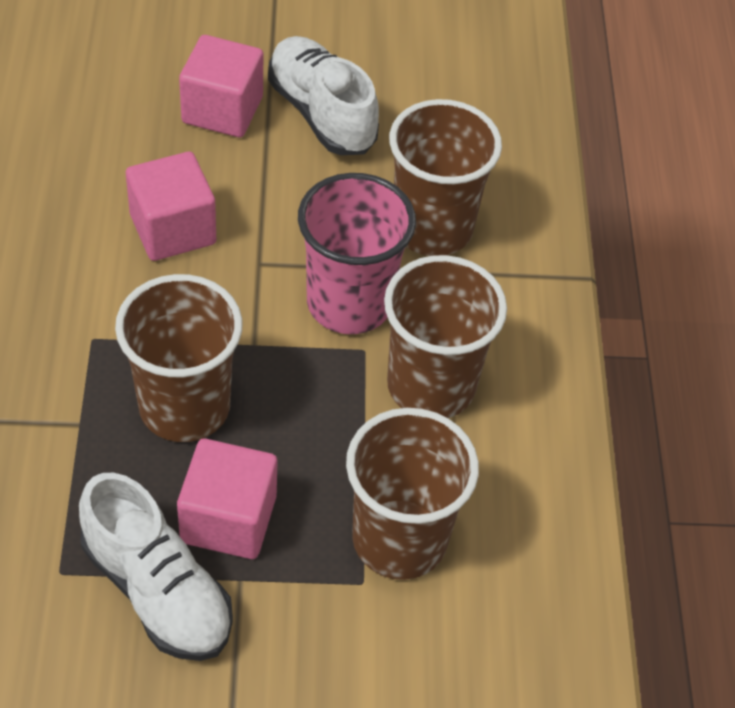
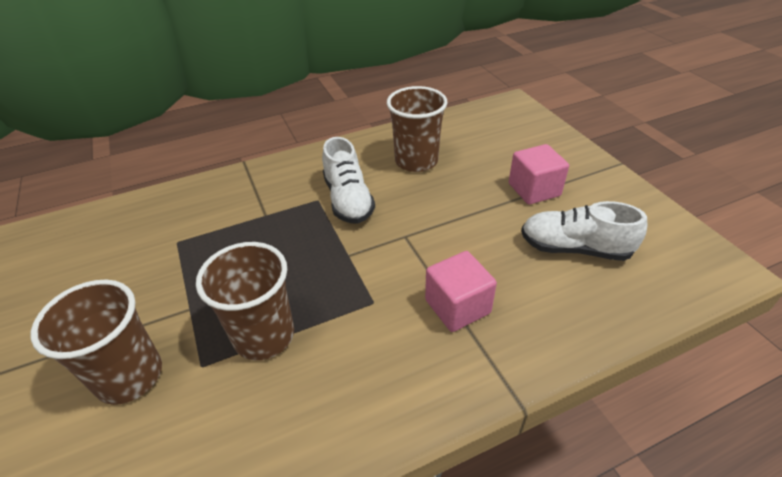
brown cup: 4 -> 3
pink cube: 3 -> 2
pink cup: 1 -> 0

